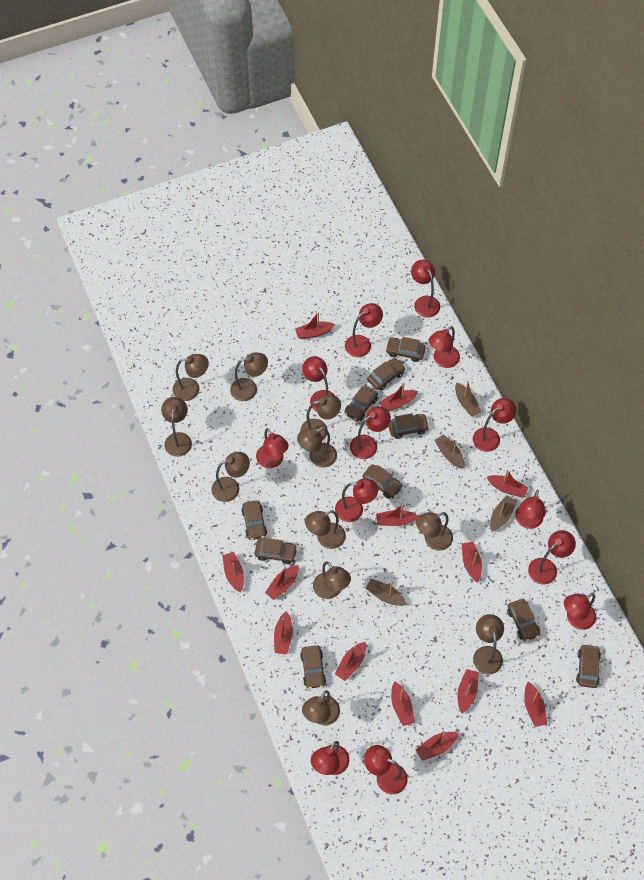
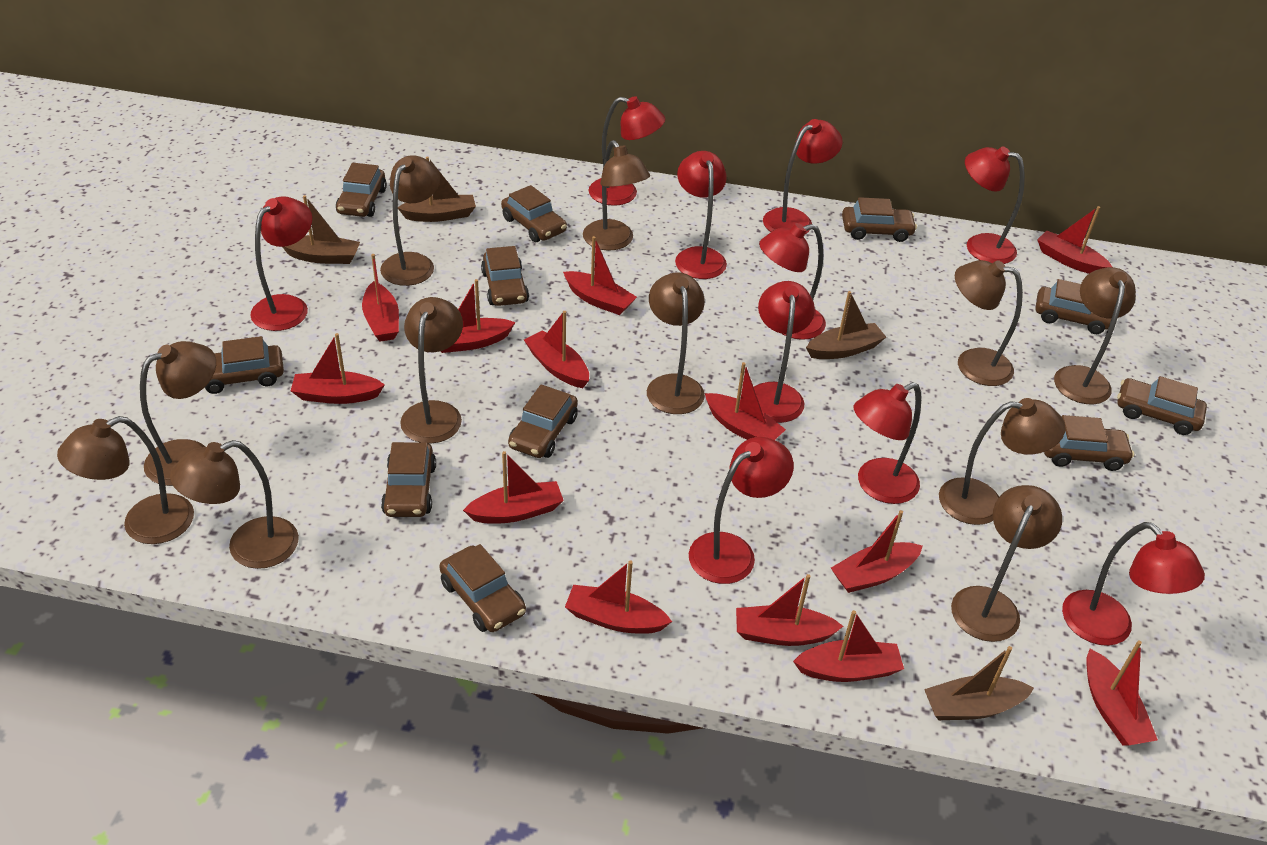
brown car: 10 -> 11
red lamp: 13 -> 10

